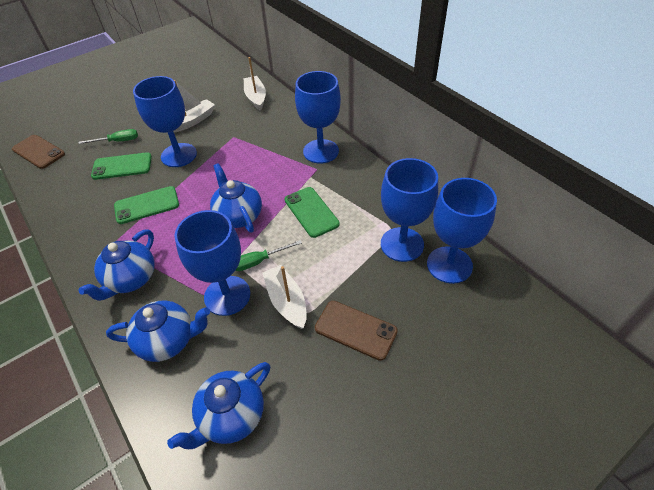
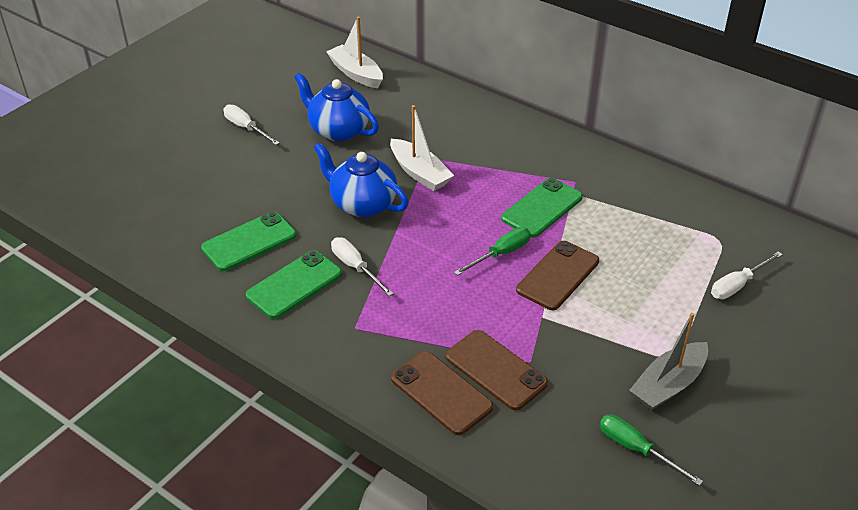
blue goblet: 5 -> 0
blue teapot: 4 -> 2
brown phone: 2 -> 3
grey boat: 0 -> 1
white boat: 3 -> 2
white screwdriver: 0 -> 3

